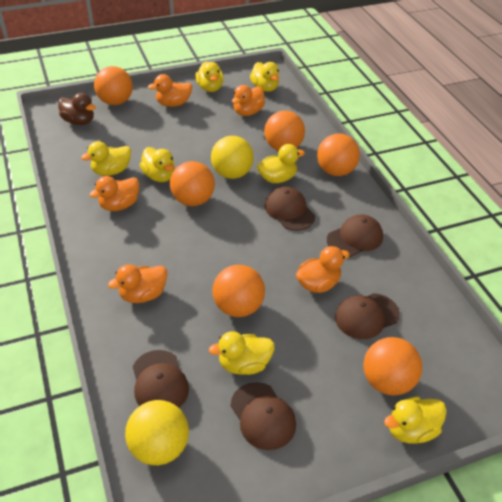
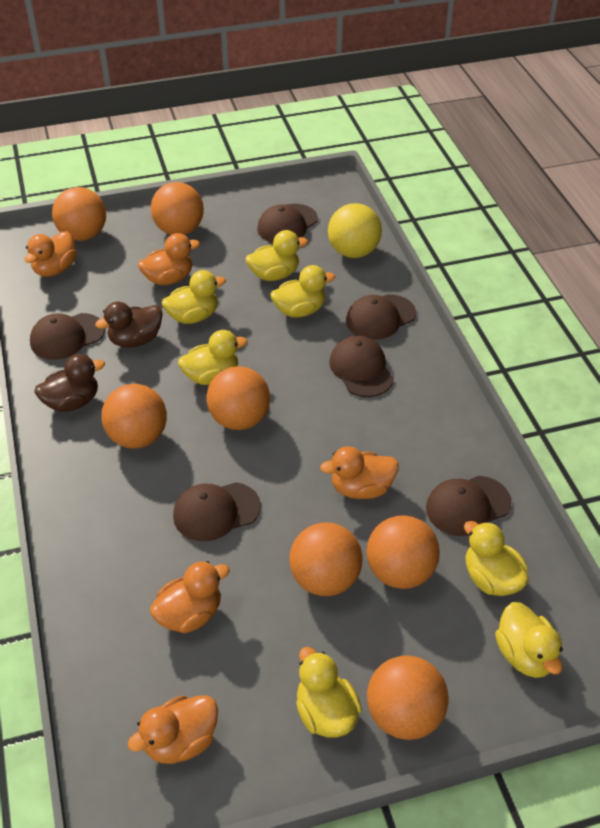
brown cap: 5 -> 6
brown duck: 1 -> 2
orange ball: 6 -> 7
yellow ball: 2 -> 1

